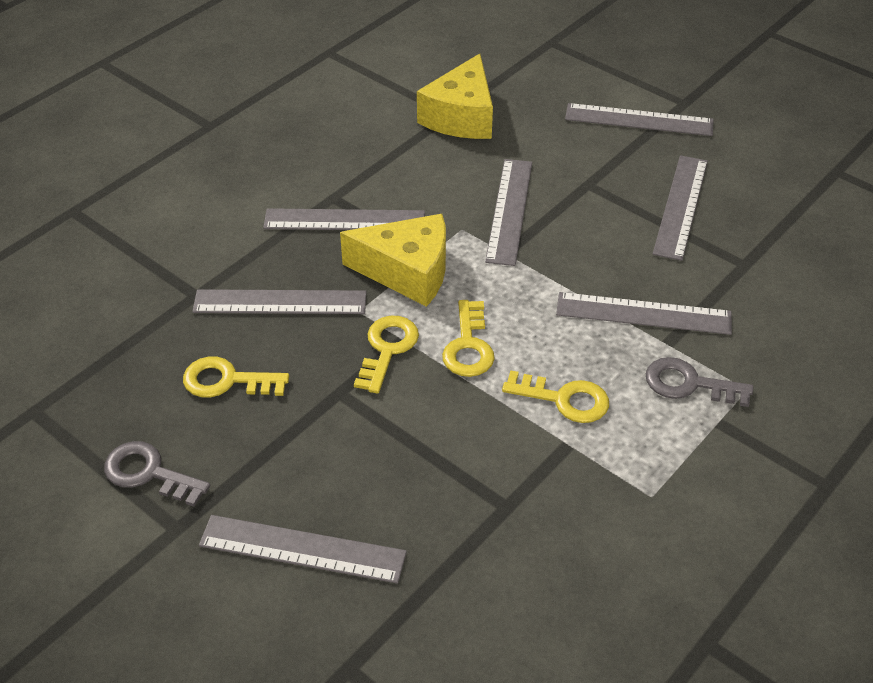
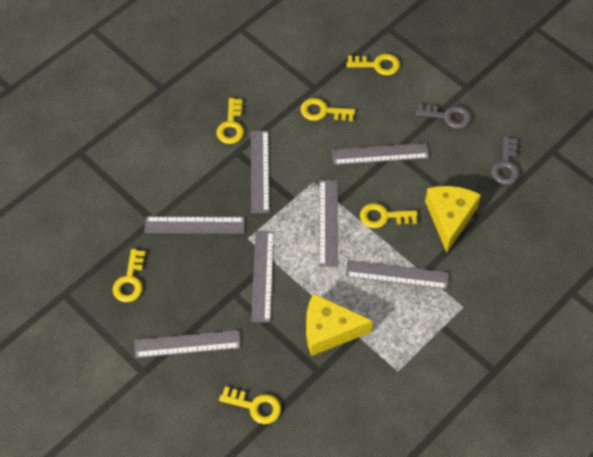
yellow key: 4 -> 6

